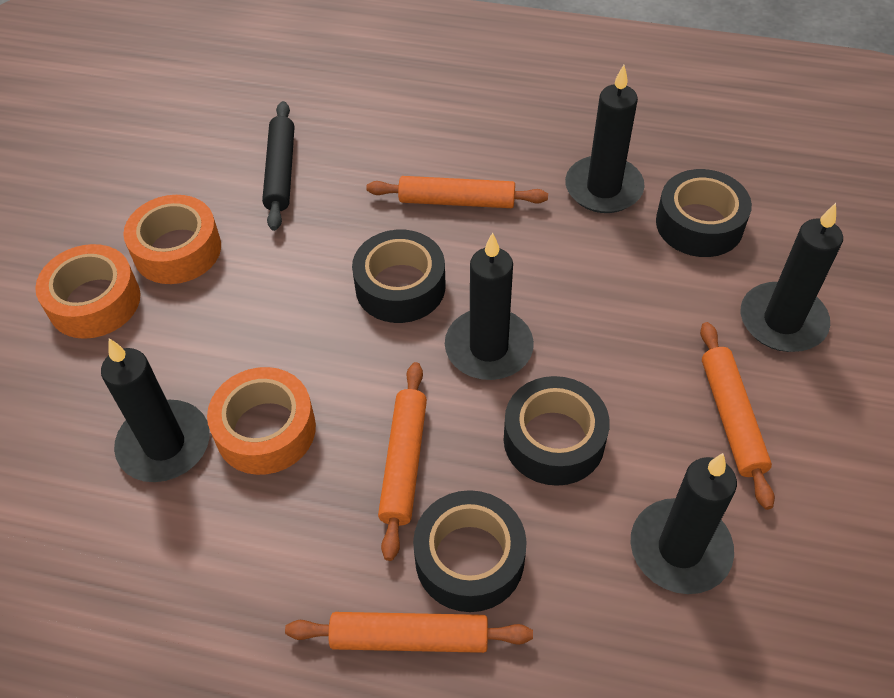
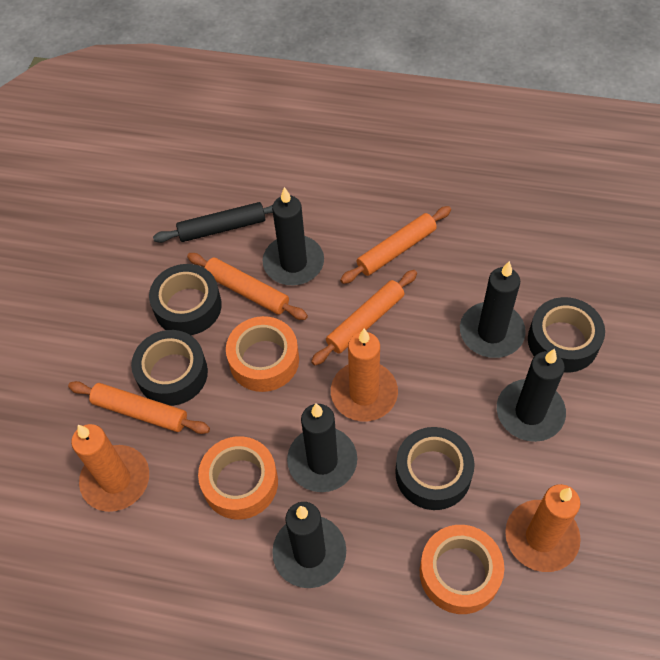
orange candle: 0 -> 3

